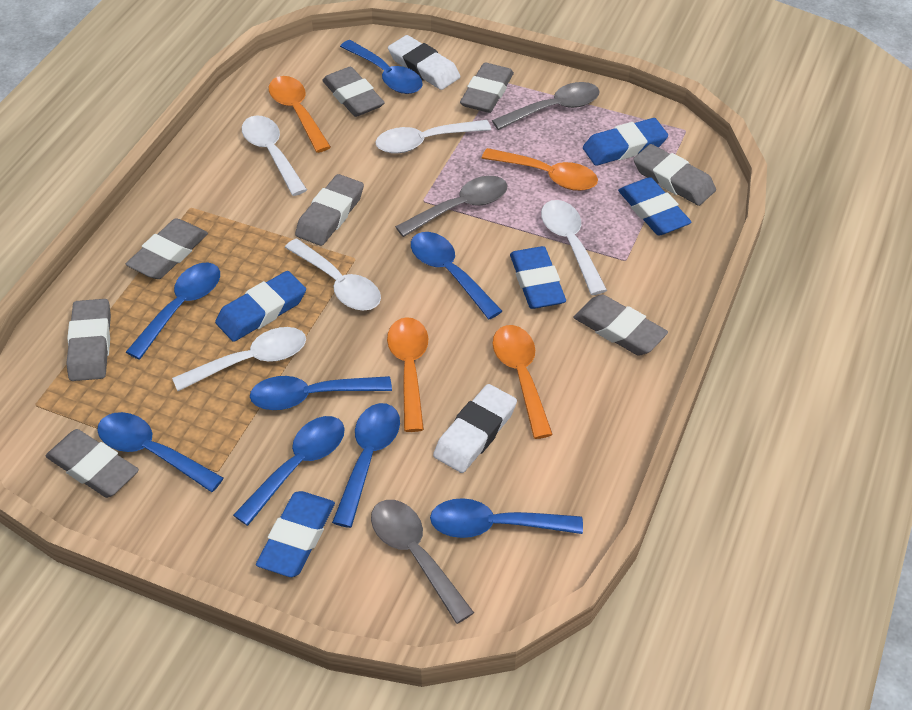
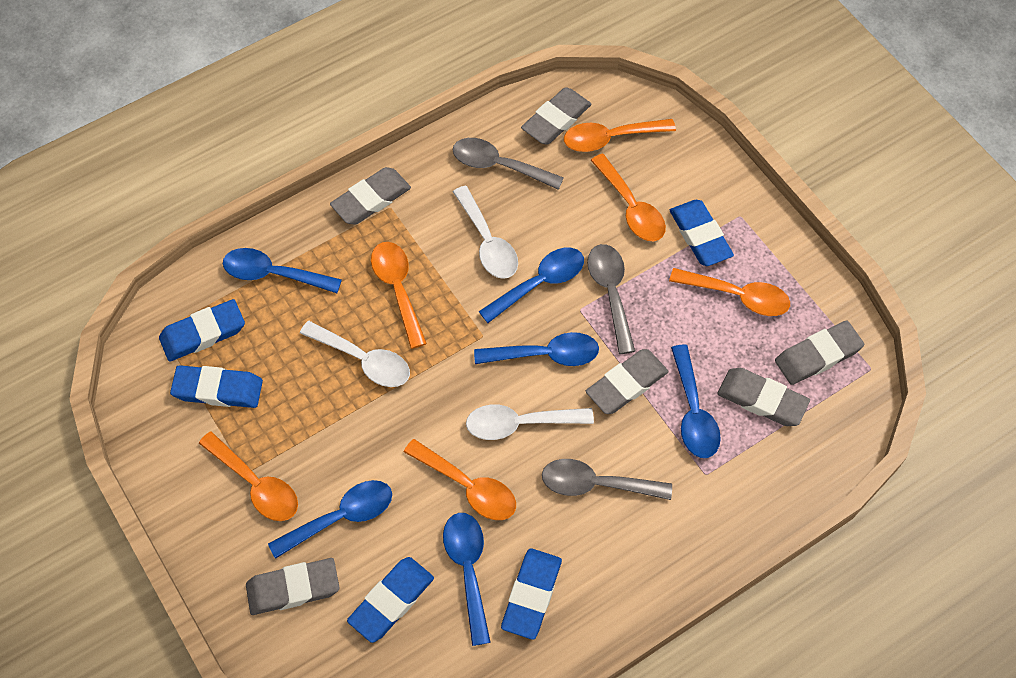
blue spoon: 8 -> 6
grey eraser: 8 -> 6
orange spoon: 4 -> 6
white eraser: 2 -> 0
white spoon: 5 -> 3

